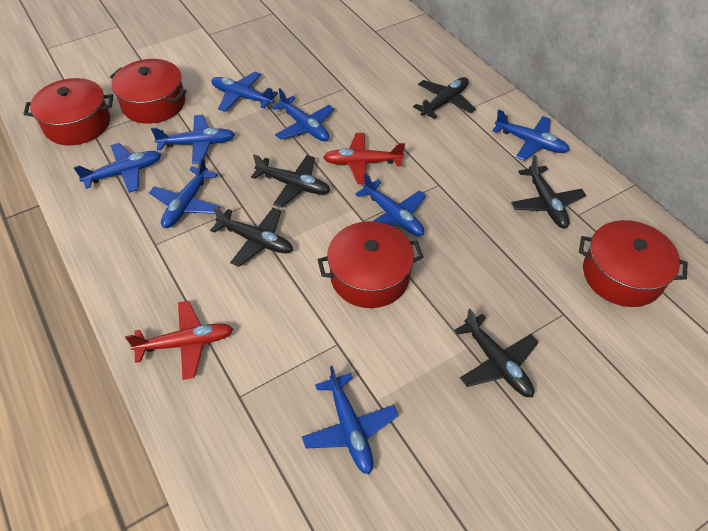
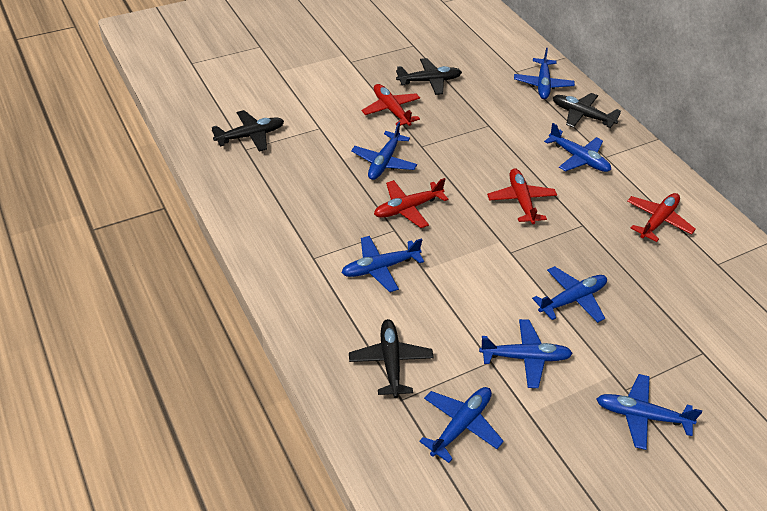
black plane: 5 -> 4
red plane: 2 -> 4
red pot: 4 -> 0

